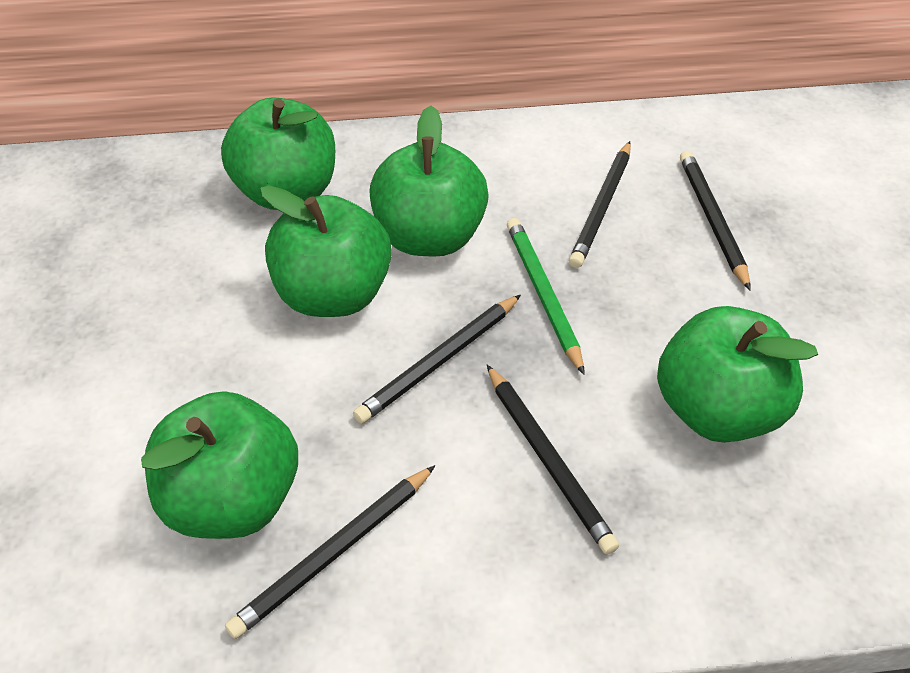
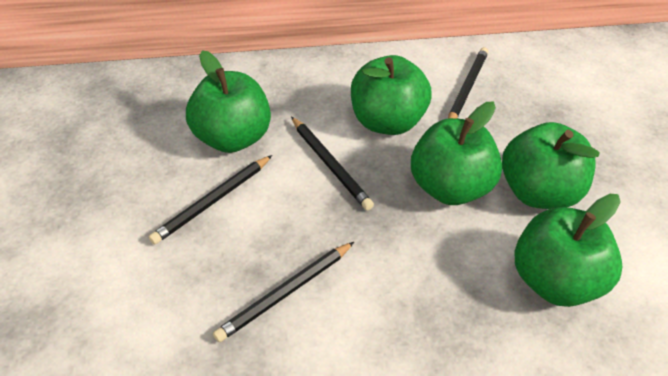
black pencil: 5 -> 4
green pencil: 1 -> 0

